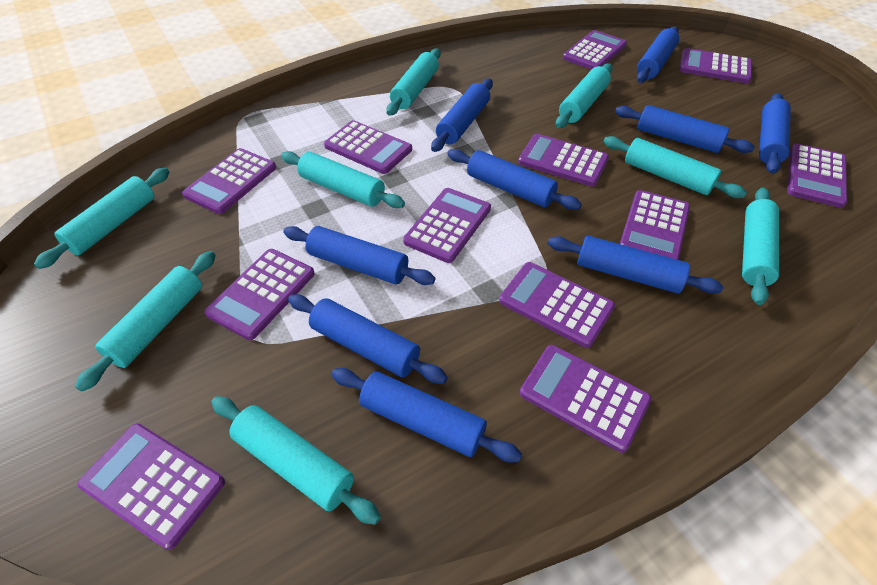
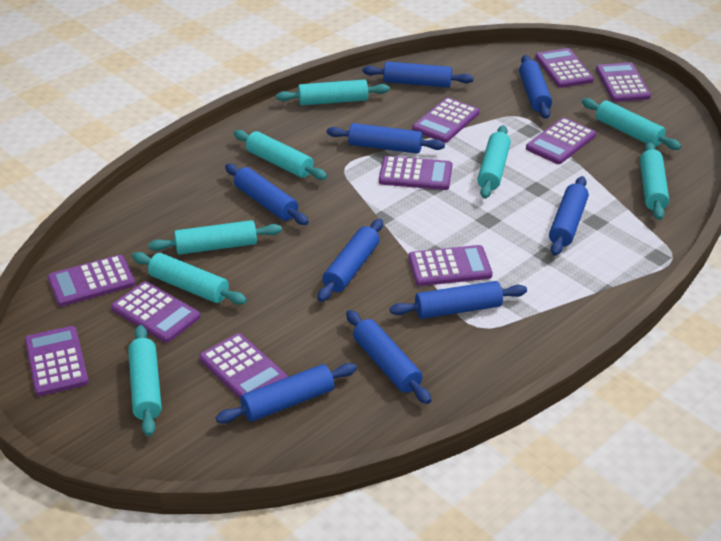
purple calculator: 12 -> 10

